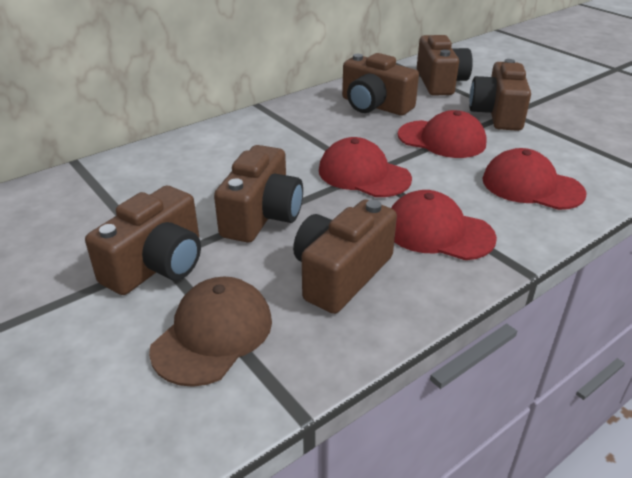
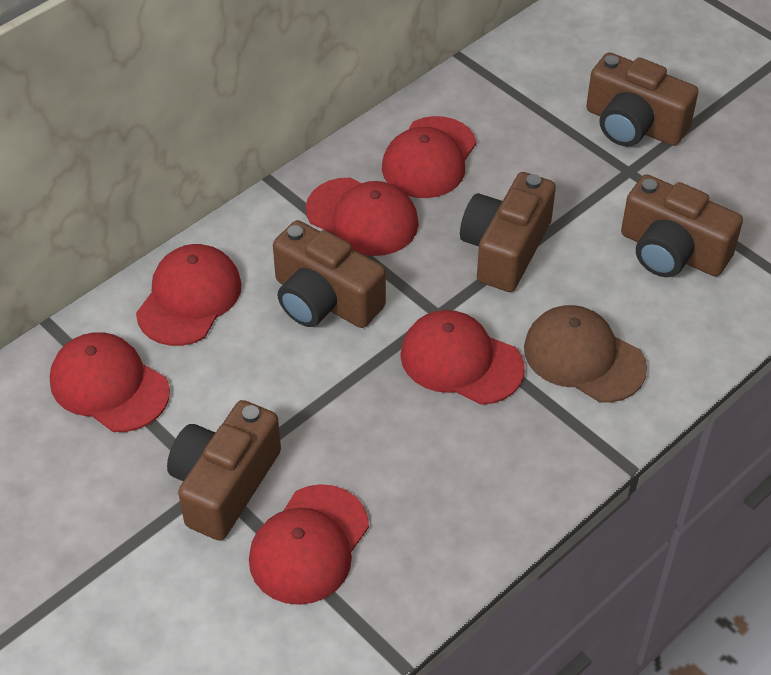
brown camera: 6 -> 5
red cap: 4 -> 6

